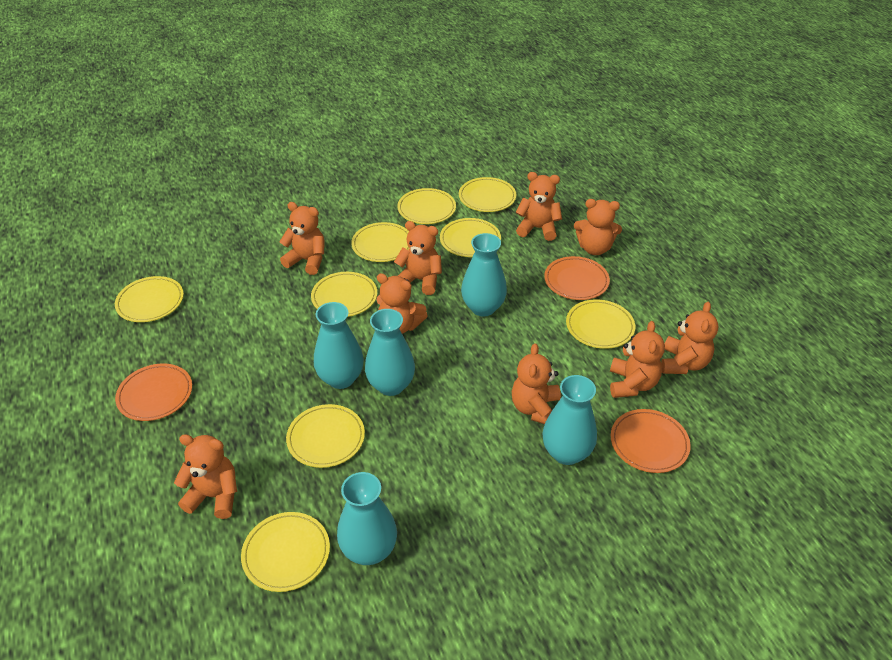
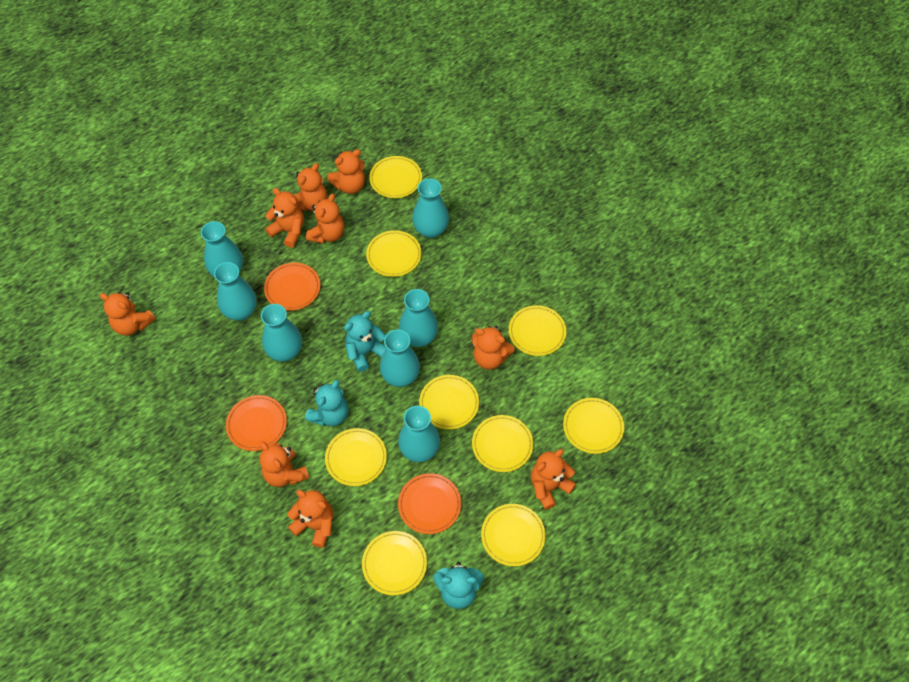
turquoise teddy bear: 0 -> 3
turquoise vase: 5 -> 7

